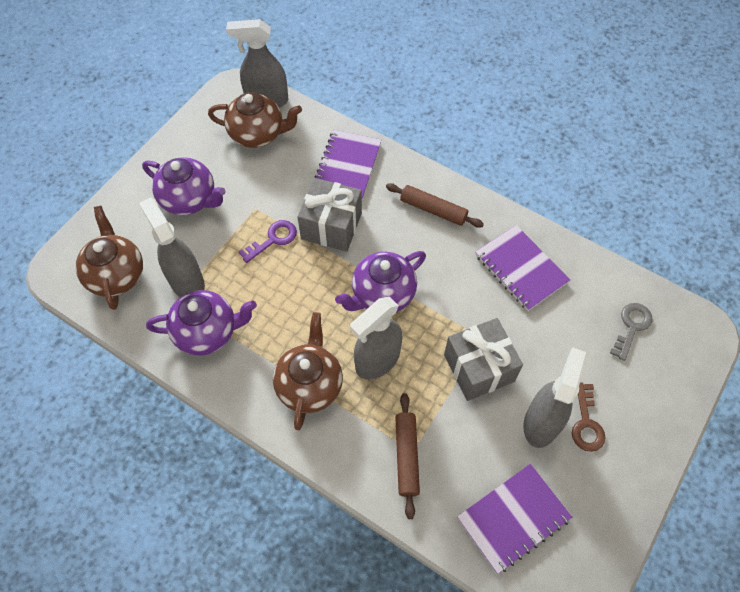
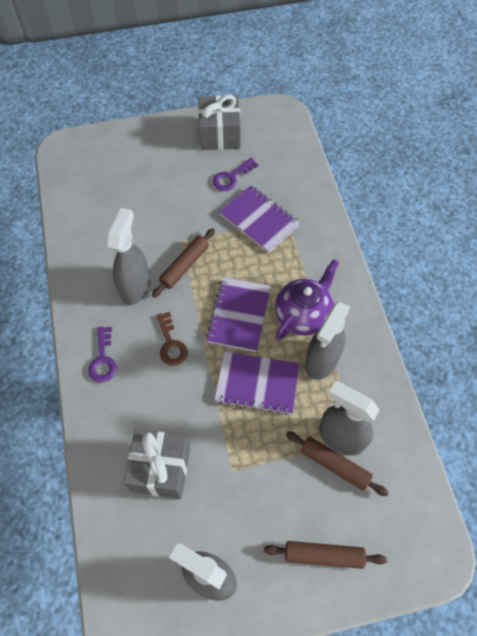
brown rolling pin: 2 -> 3
brown teapot: 3 -> 0
grey key: 1 -> 0
purple key: 1 -> 2
purple teapot: 3 -> 1

